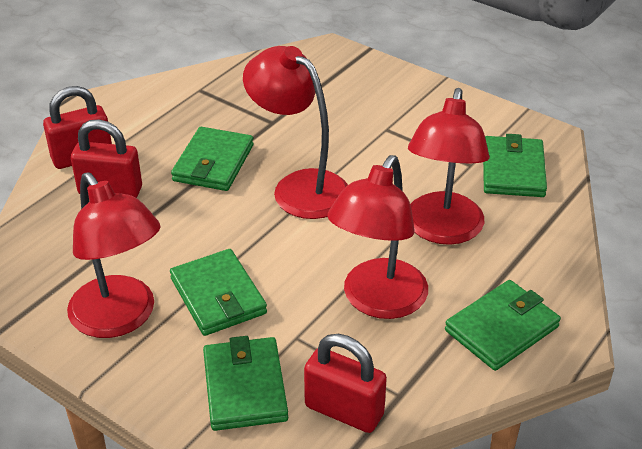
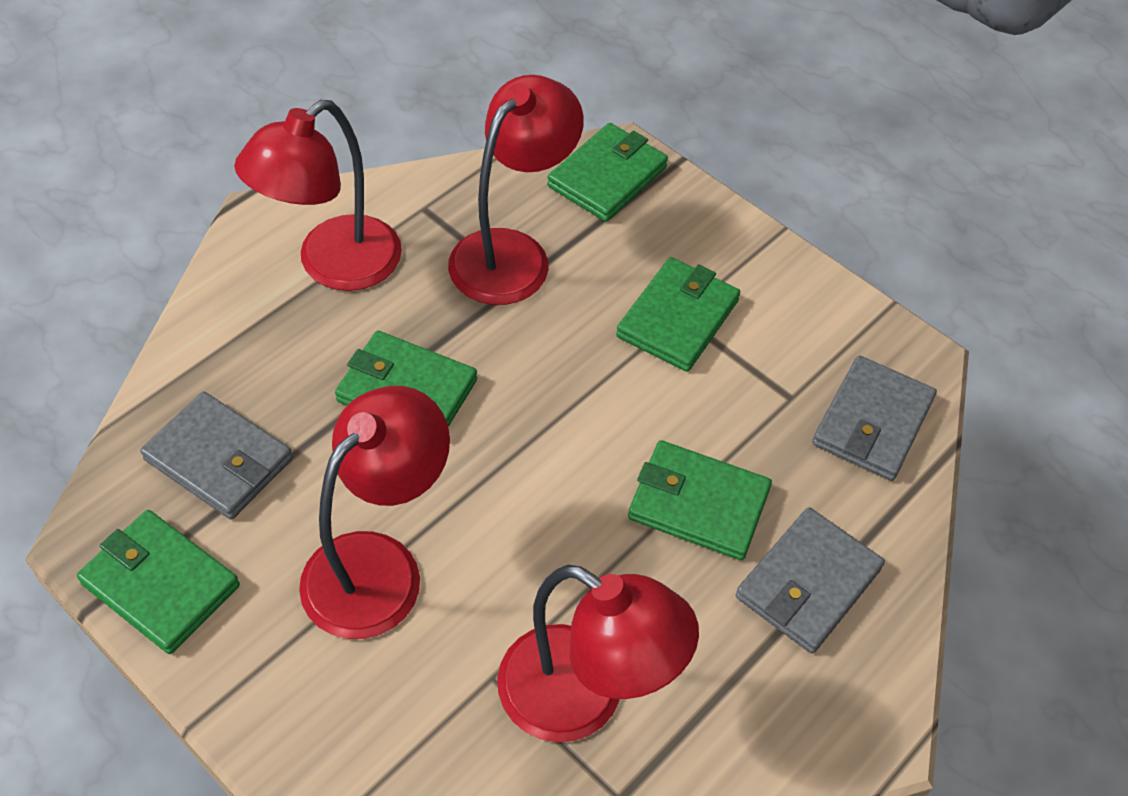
grey wallet: 0 -> 3
red padlock: 3 -> 0

